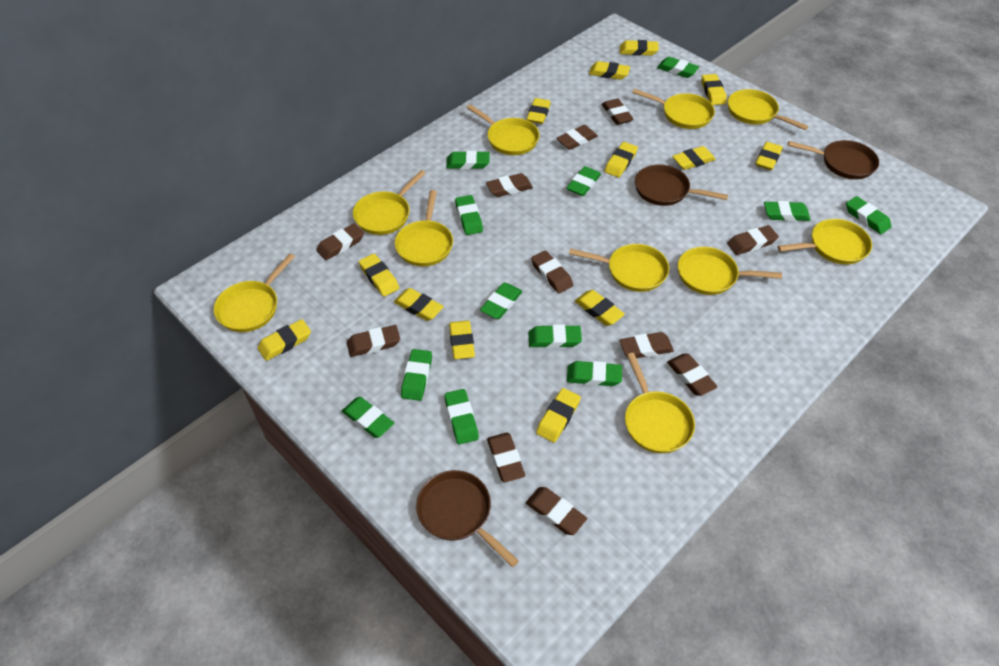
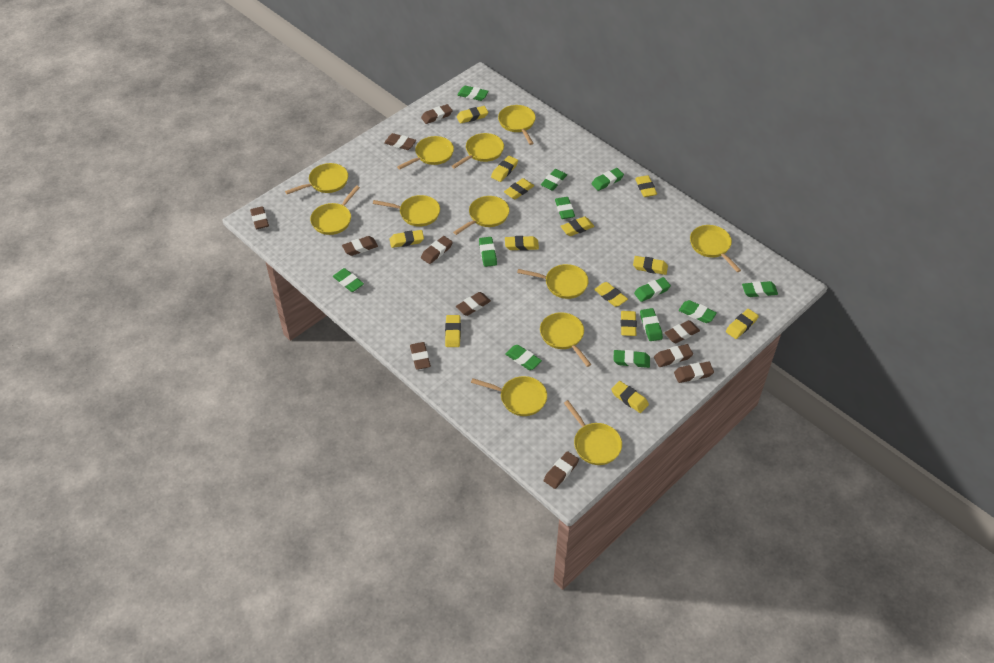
brown pan: 3 -> 0
yellow pan: 10 -> 12

